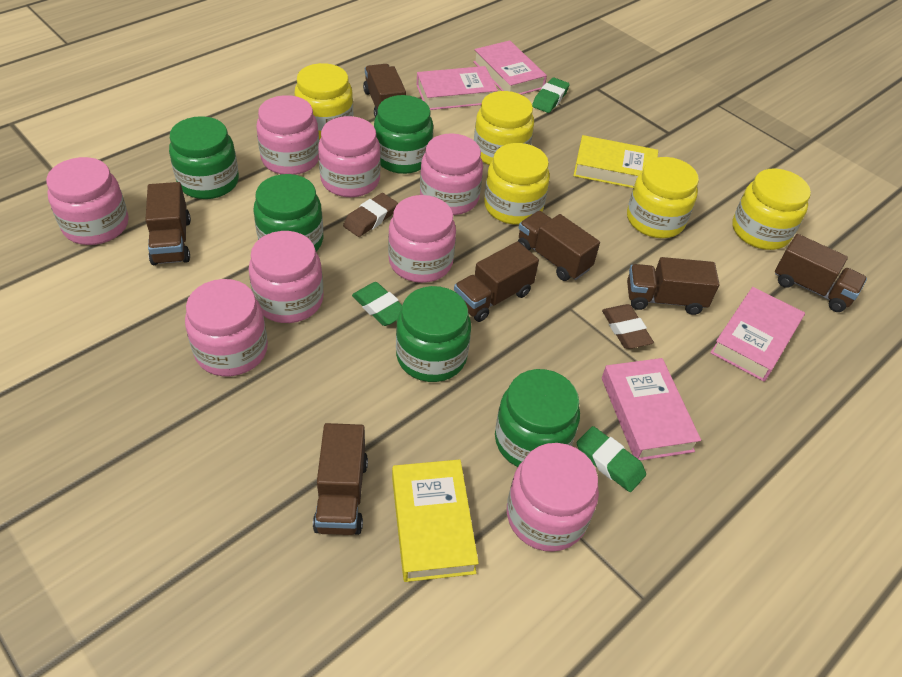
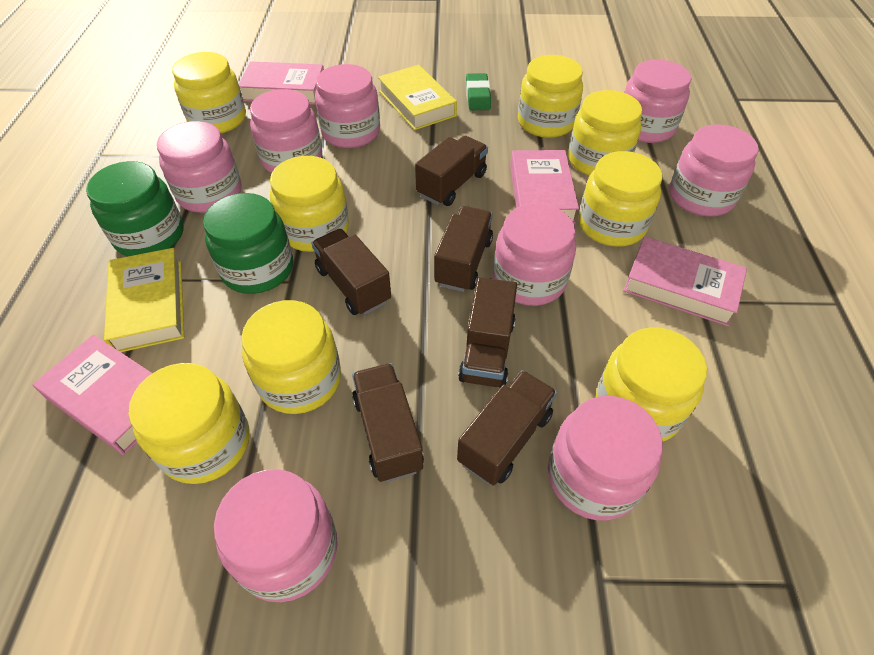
brown eraser: 2 -> 0
brown truck: 7 -> 6
green eraser: 3 -> 1
green jar: 5 -> 2
yellow jar: 5 -> 8

